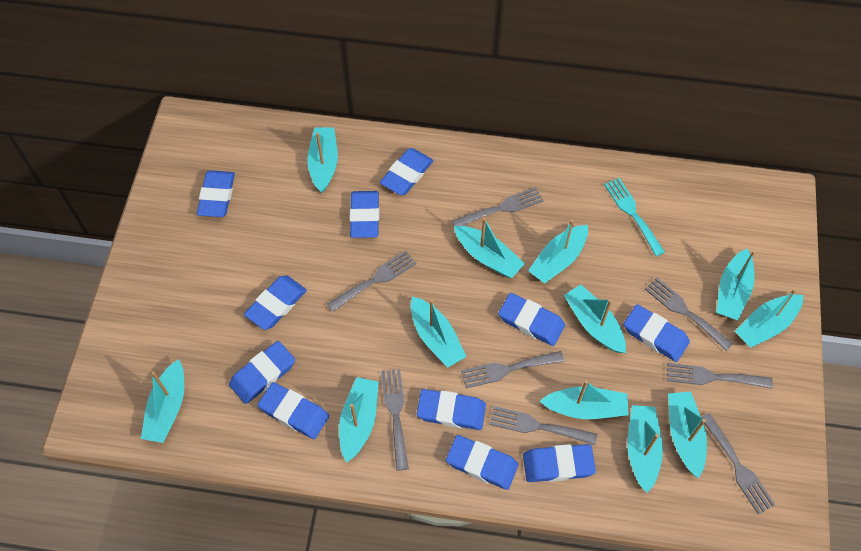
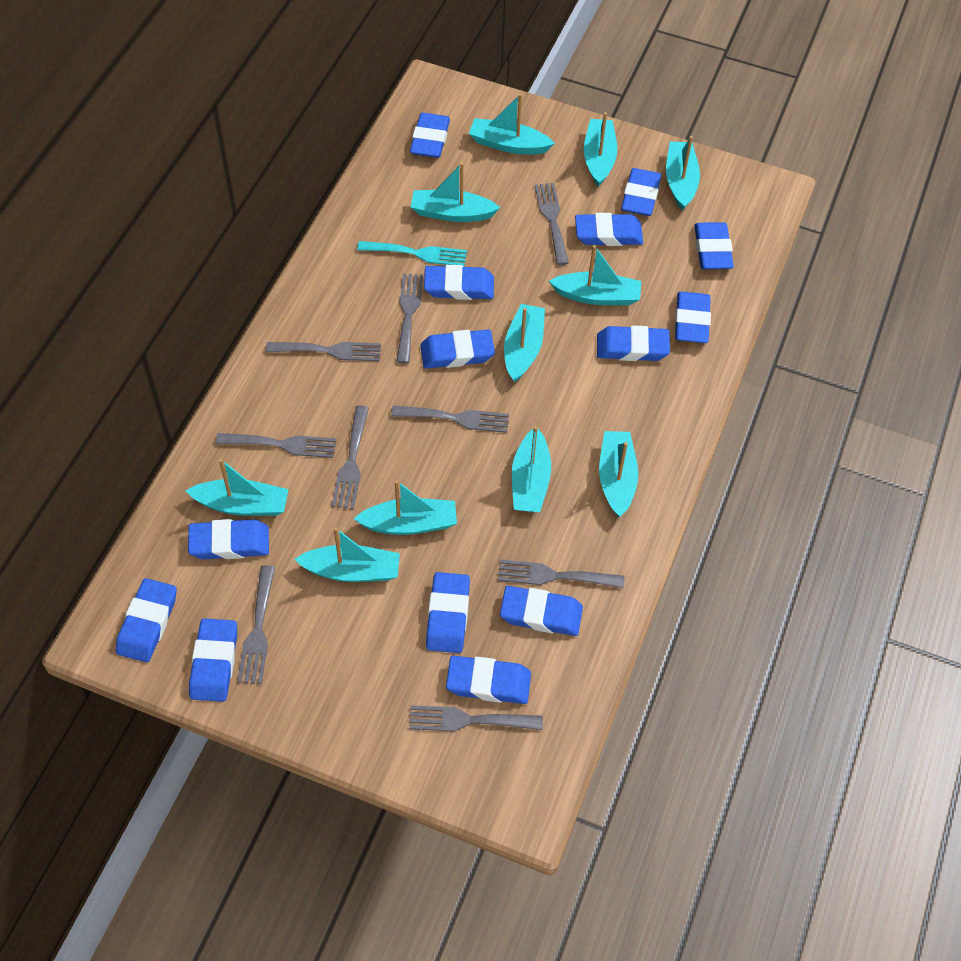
blue eraser: 11 -> 14
grey fork: 8 -> 9
turquoise boat: 12 -> 11

